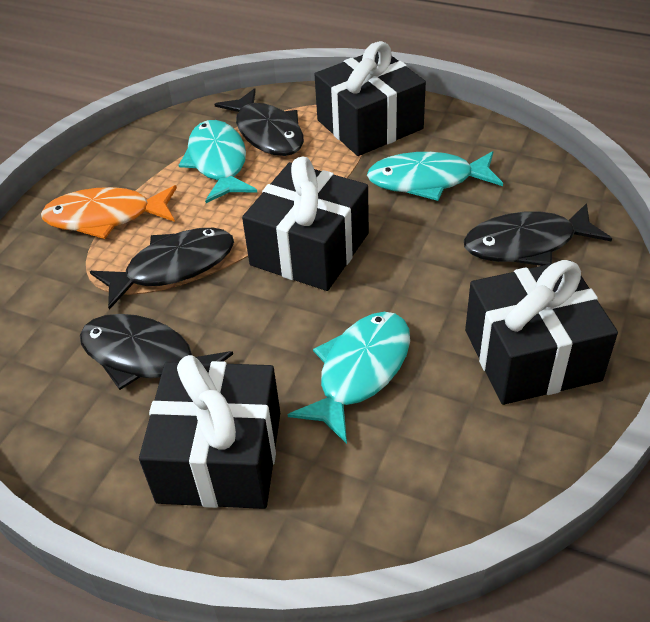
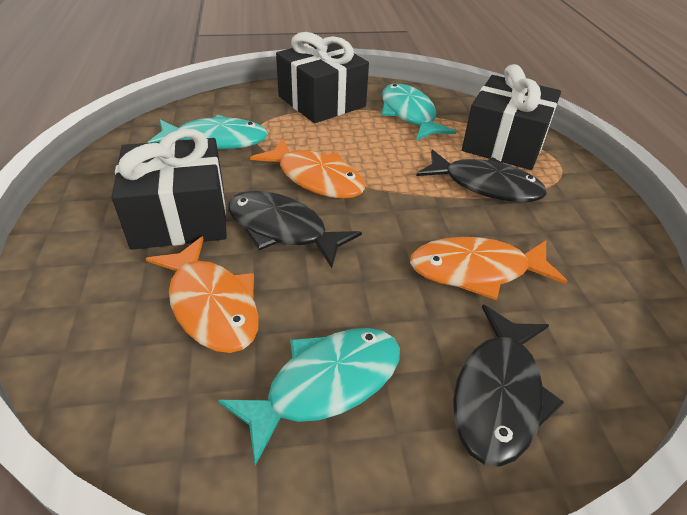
black fish: 4 -> 3
black gift: 4 -> 3
orange fish: 1 -> 3

